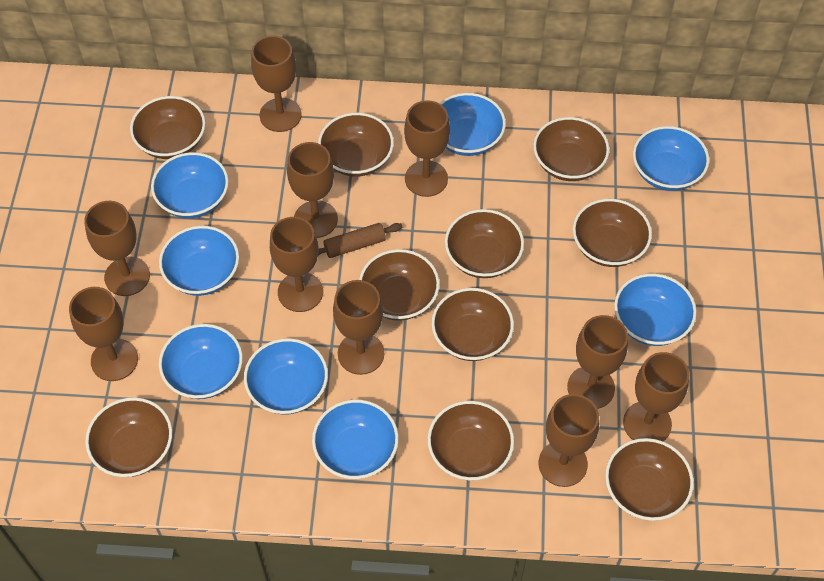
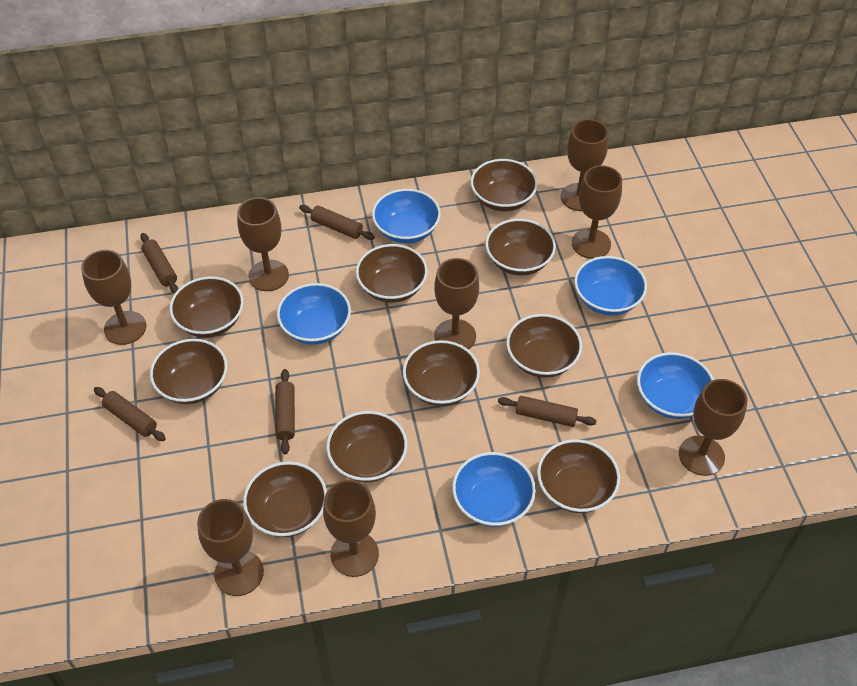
blue bowl: 8 -> 5
brown goblet: 10 -> 8
brown rolling pin: 1 -> 5

